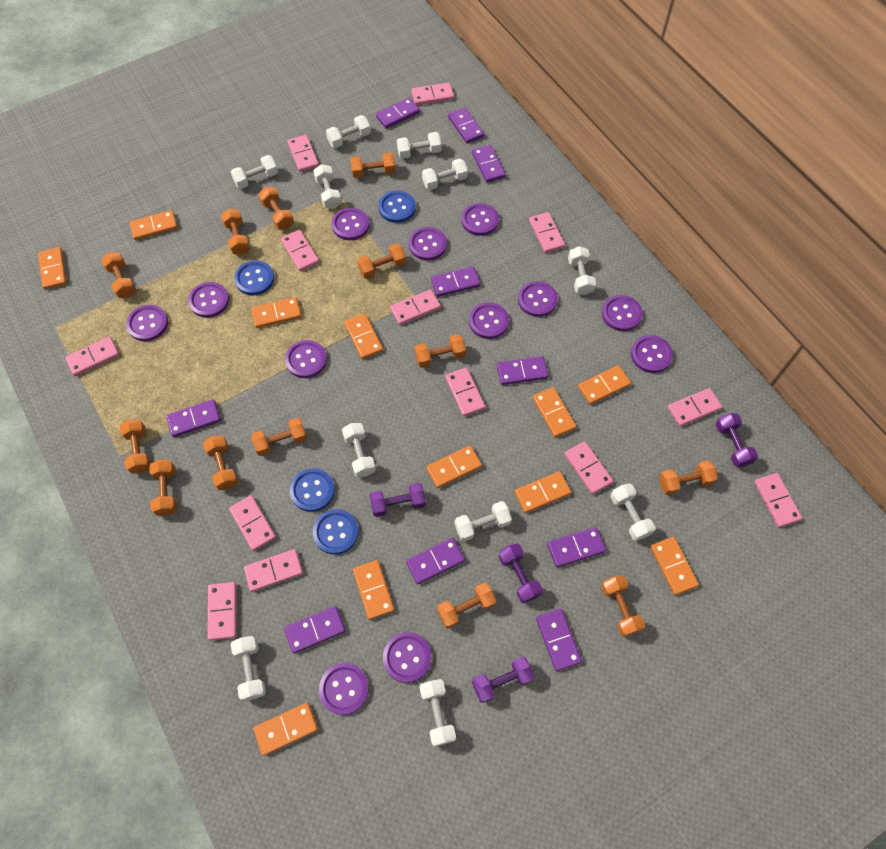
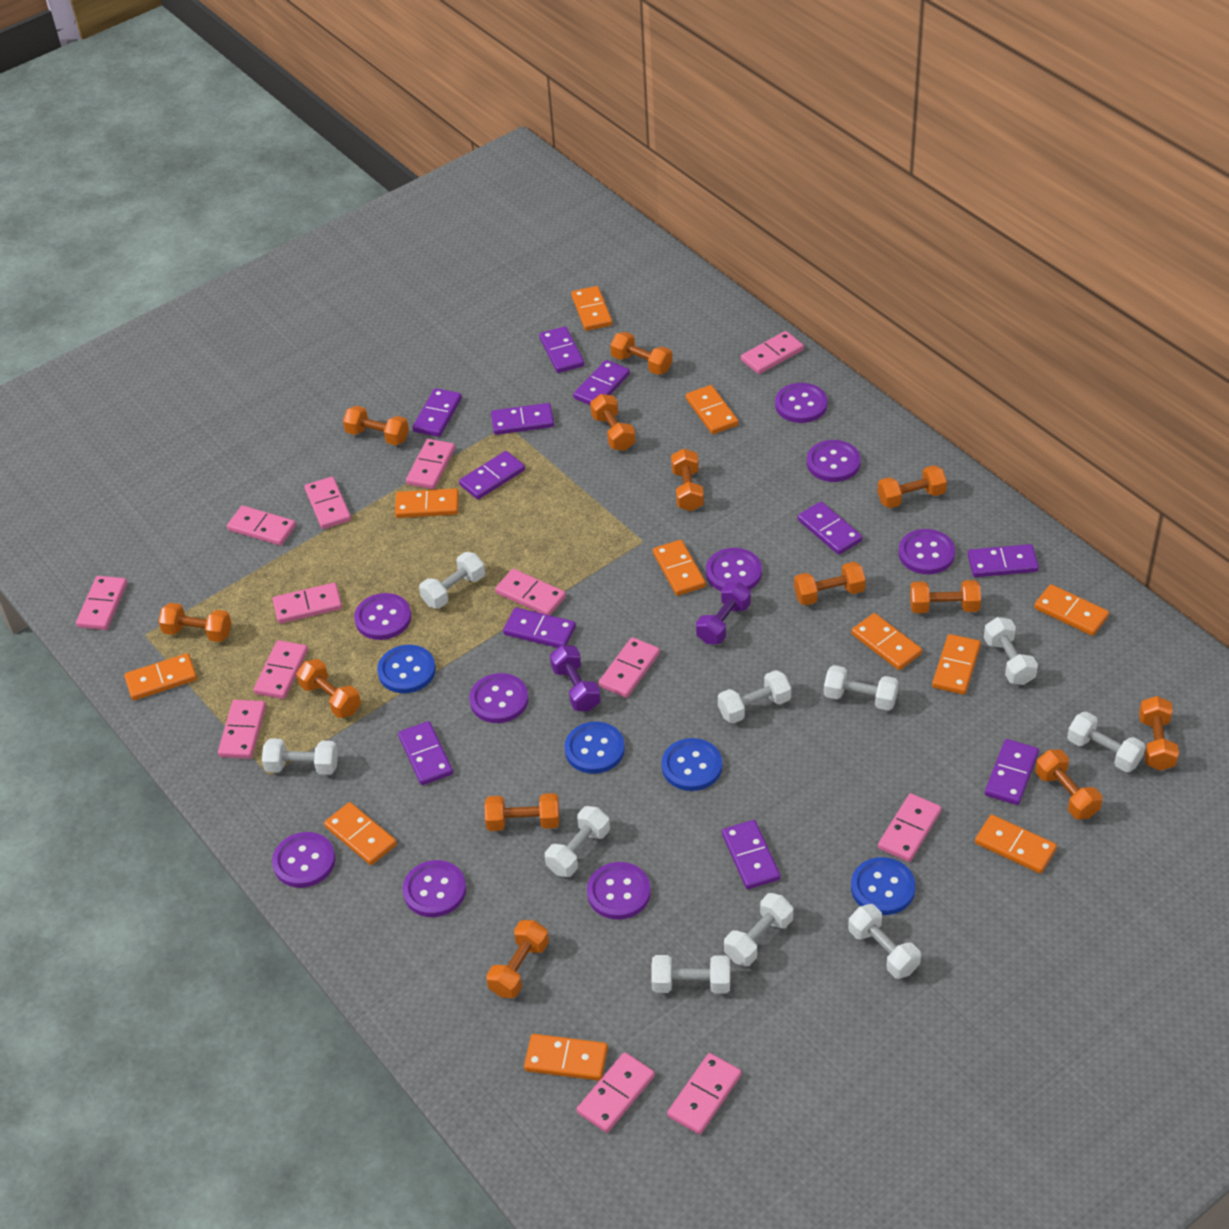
purple button: 12 -> 9
purple domino: 10 -> 11
purple dumbbell: 4 -> 2
white dumbbell: 11 -> 10

